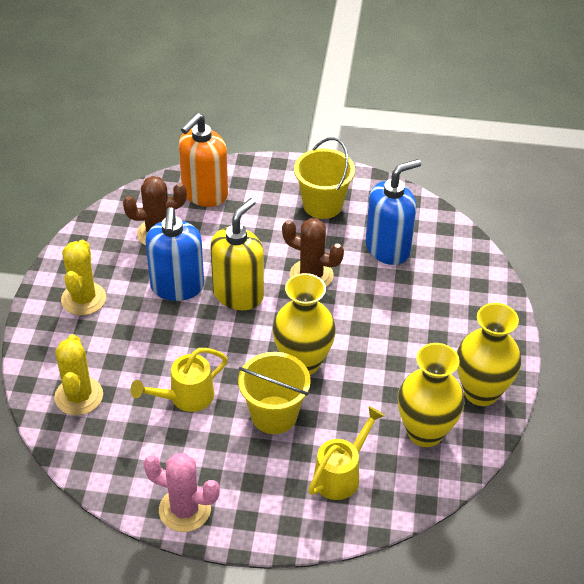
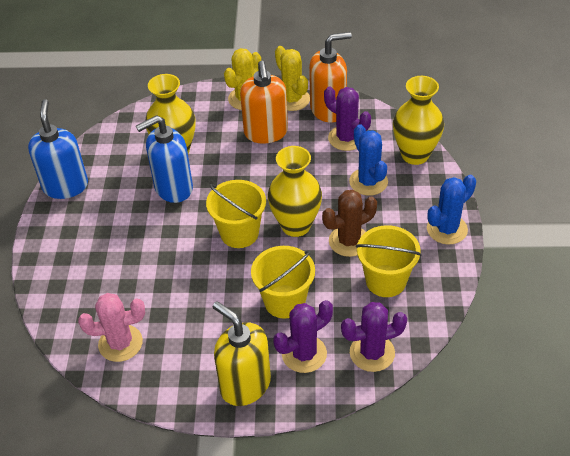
blue cactus: 0 -> 2
brown cactus: 2 -> 1
orange soap dispenser: 1 -> 2
purple cactus: 0 -> 3
yellow bucket: 2 -> 3
yellow watering can: 2 -> 0

